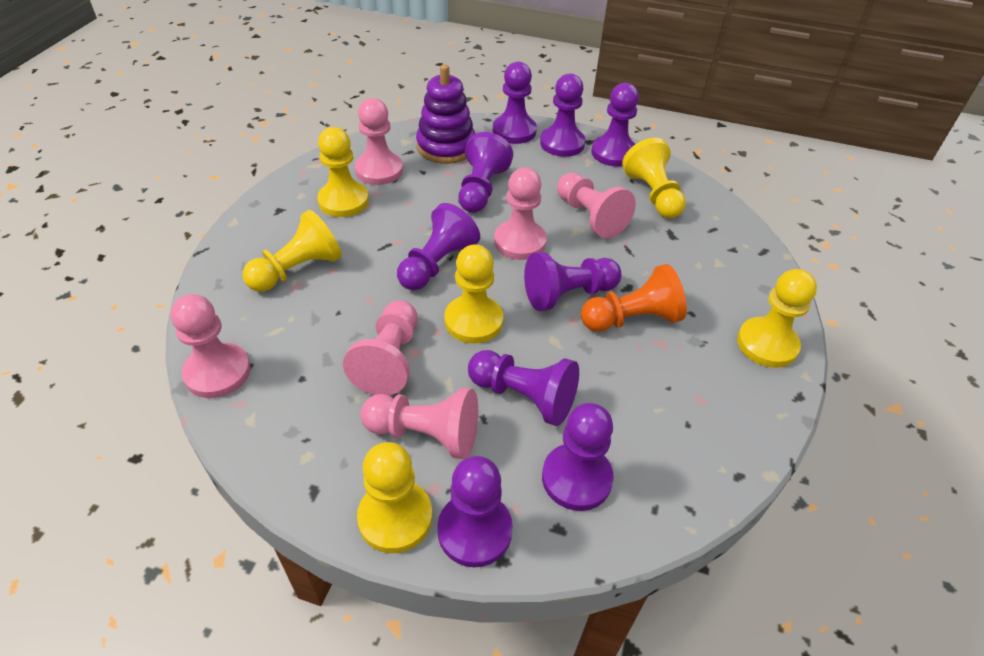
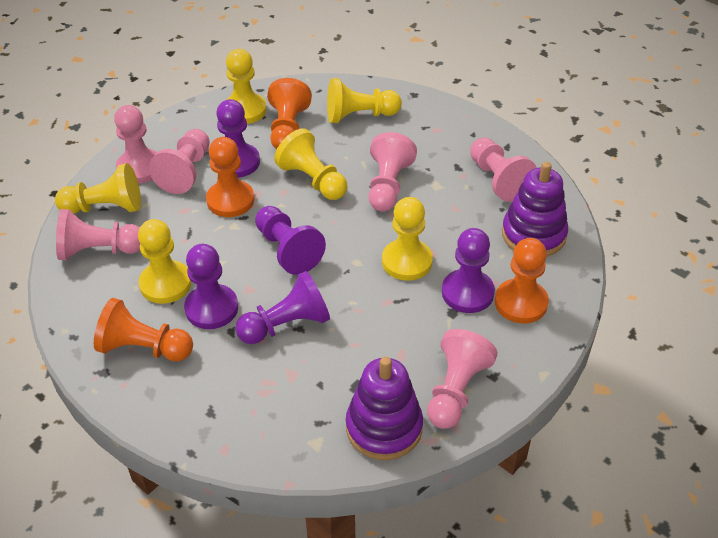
orange pawn: 1 -> 4
purple pawn: 9 -> 5
purple stacking toy: 1 -> 2

